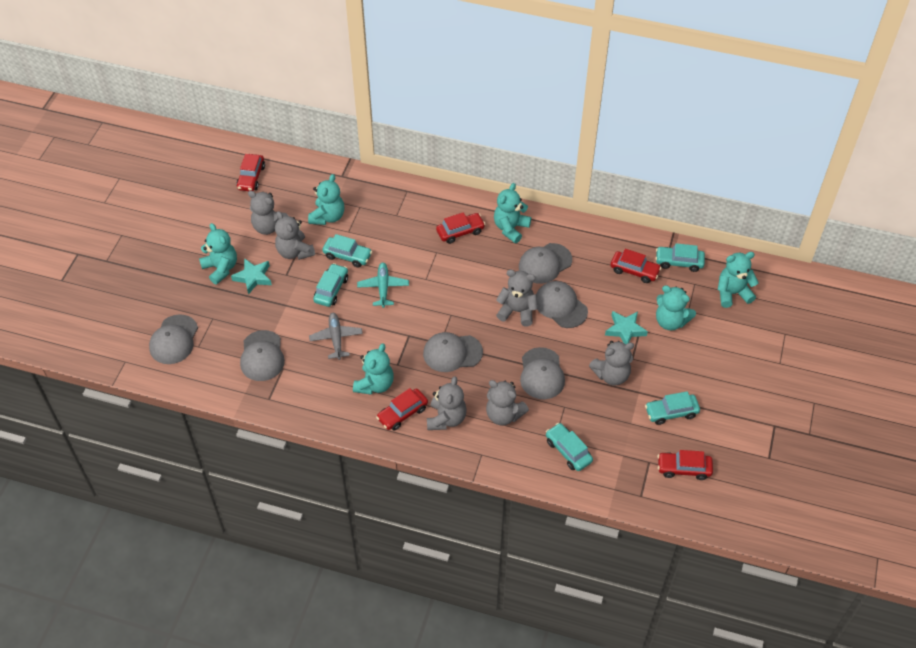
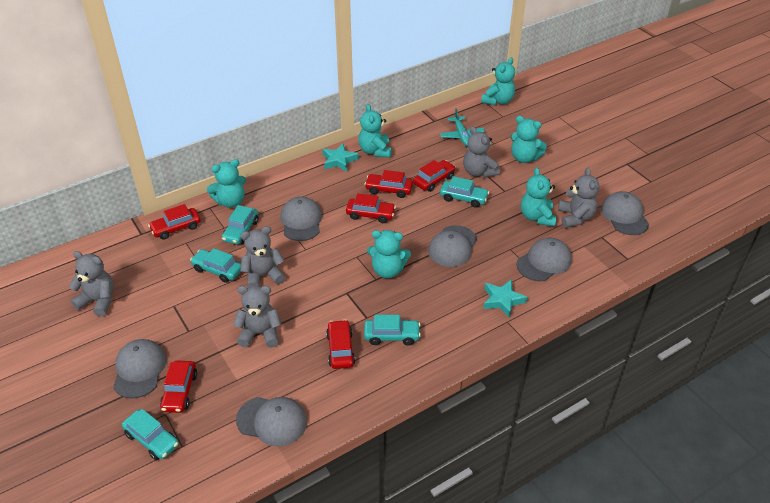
grey plane: 1 -> 0
grey teddy bear: 6 -> 5
red car: 5 -> 6

